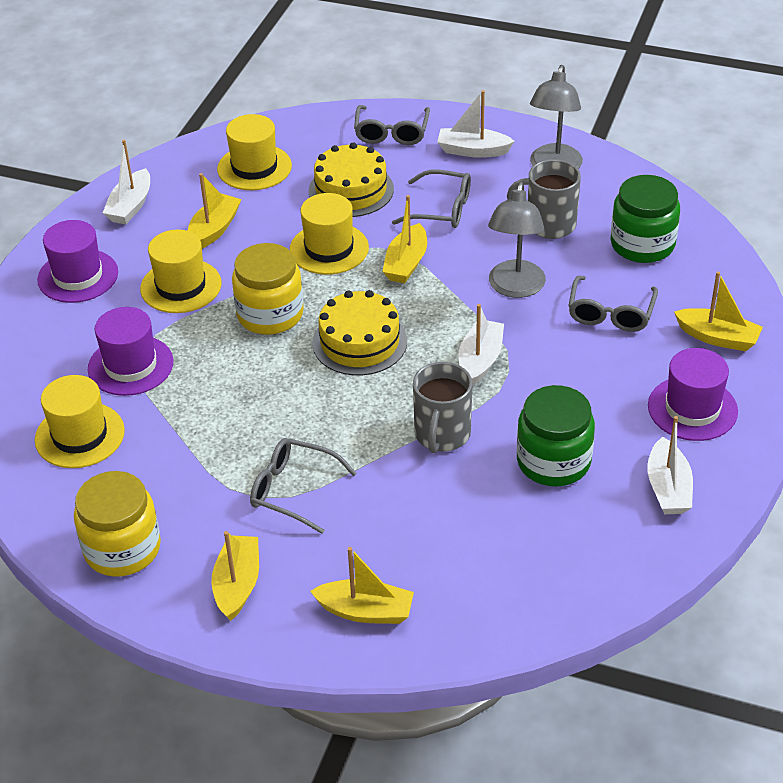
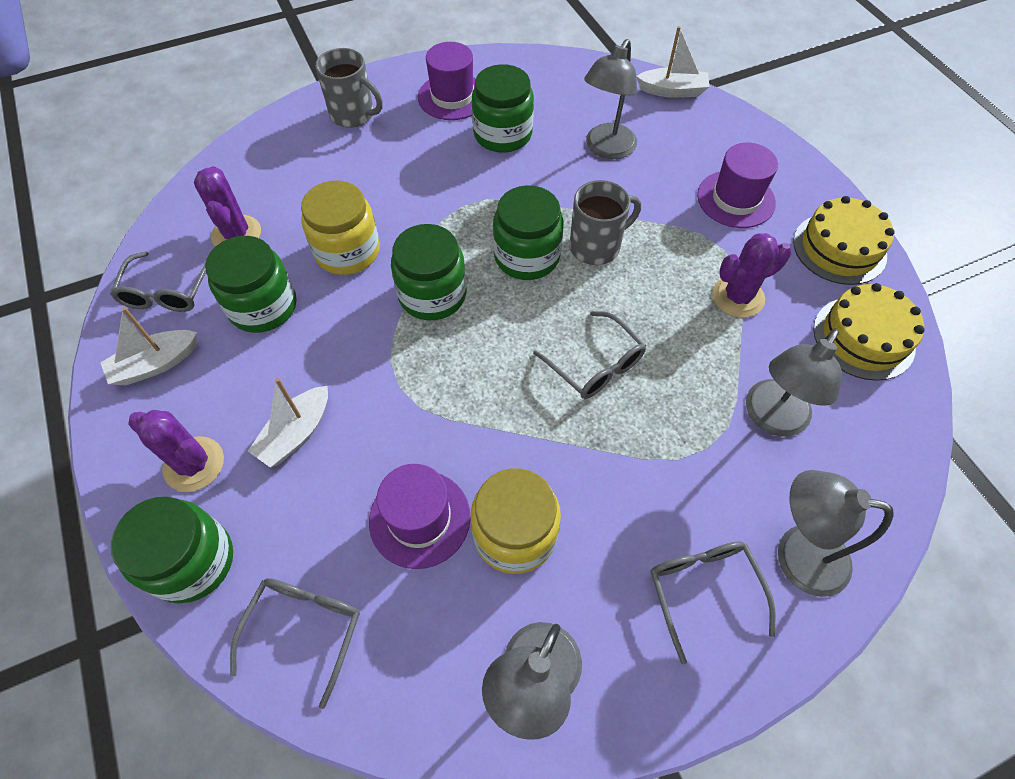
green jar: 2 -> 5
grey lamp: 2 -> 4
purple cactus: 0 -> 3
white boat: 4 -> 3
yellow boat: 5 -> 0
yellow hat: 4 -> 0

